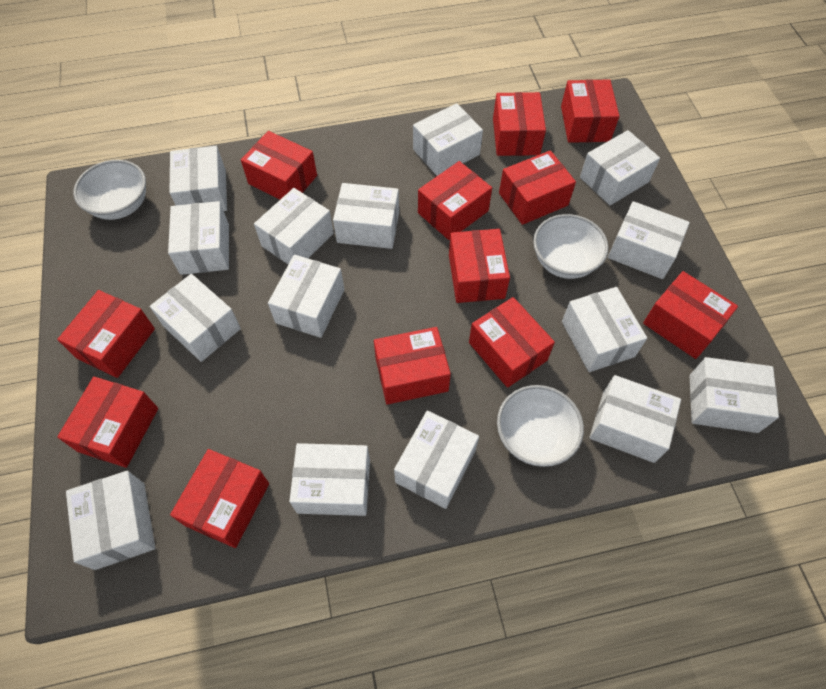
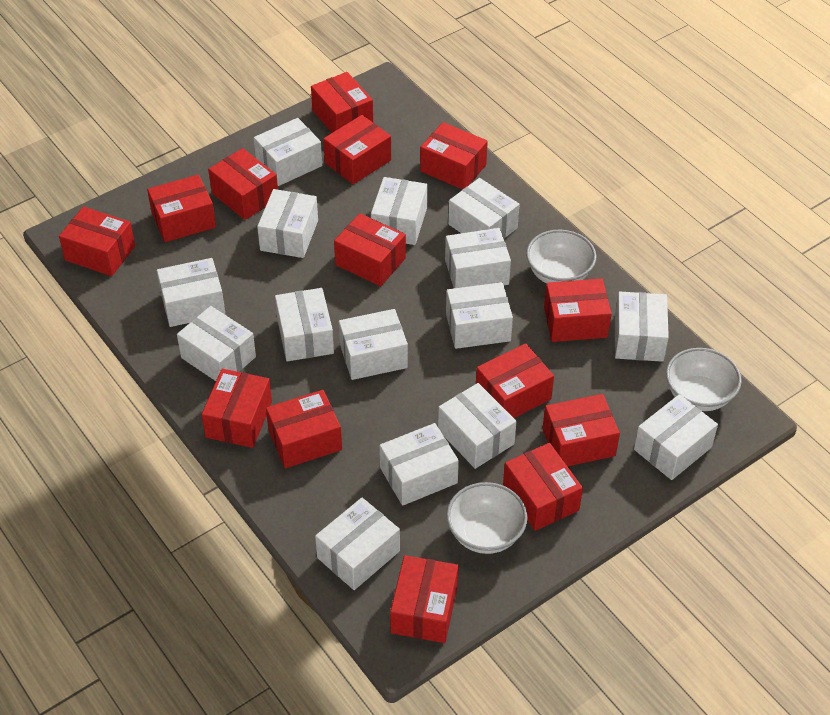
red box: 12 -> 14

